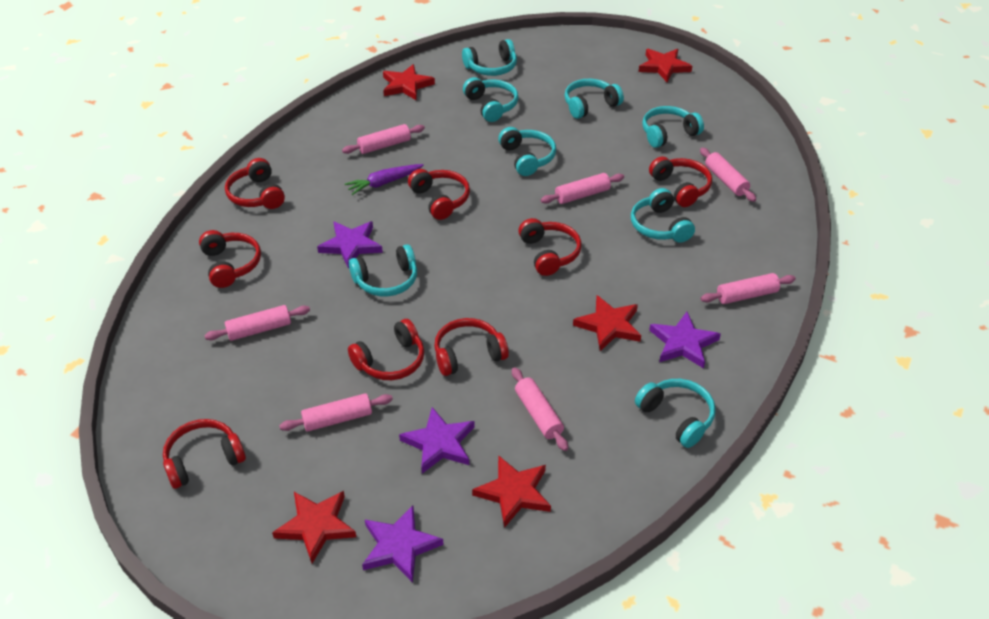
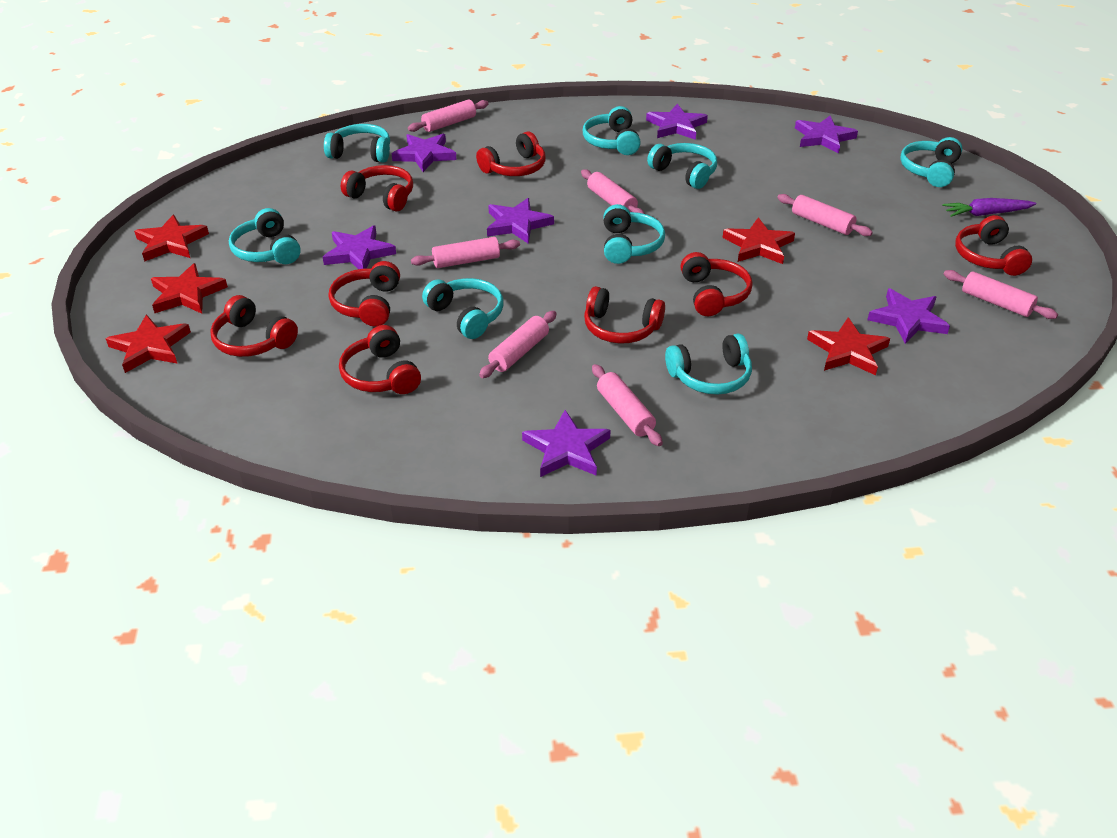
purple star: 4 -> 7

